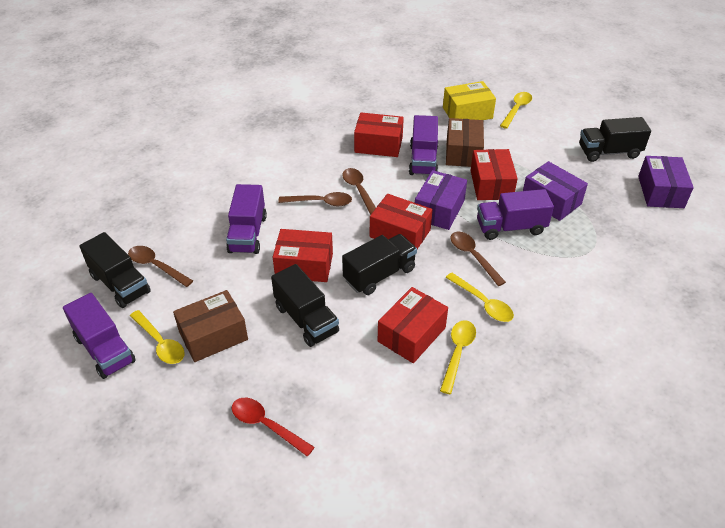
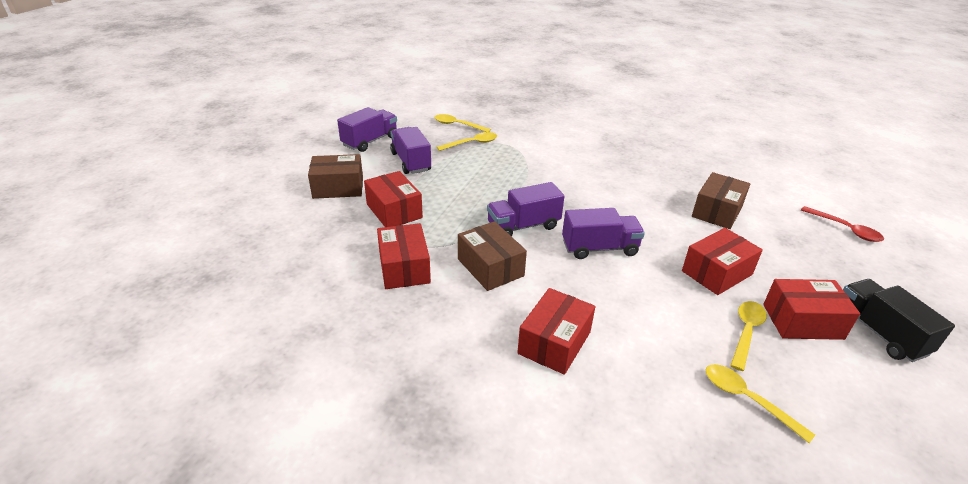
black truck: 4 -> 1
brown box: 2 -> 3
brown spoon: 4 -> 0
purple box: 3 -> 0
yellow box: 1 -> 0

